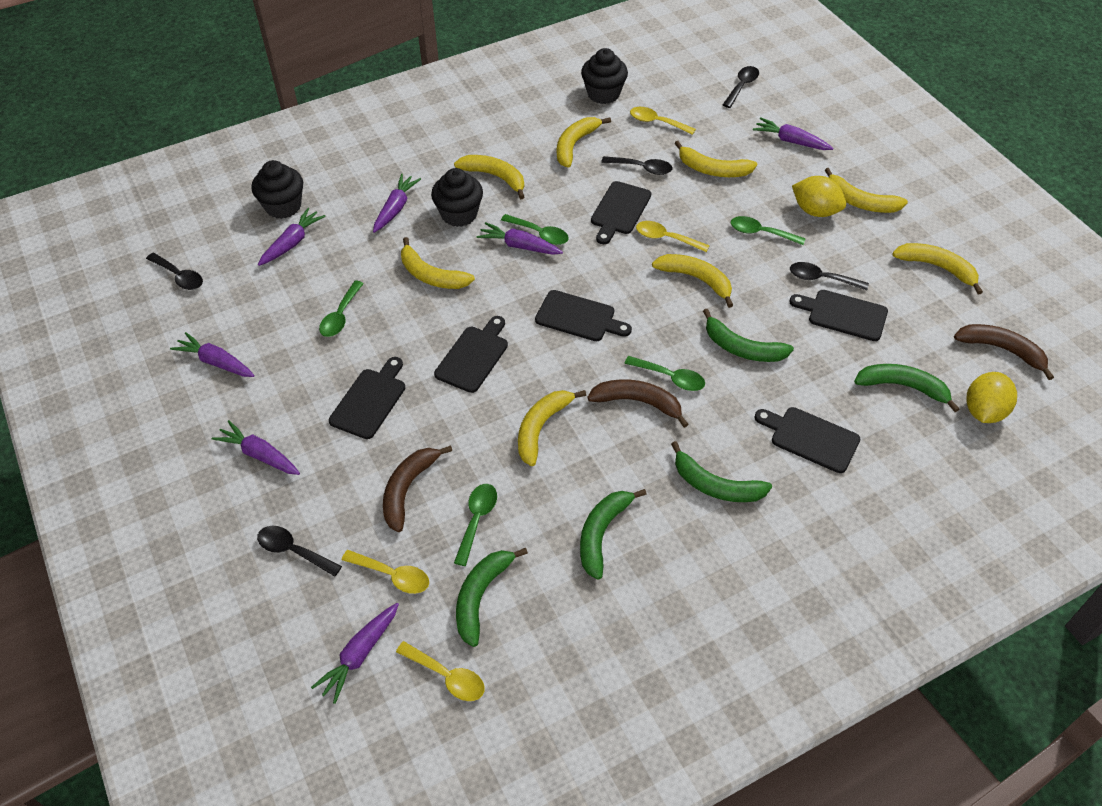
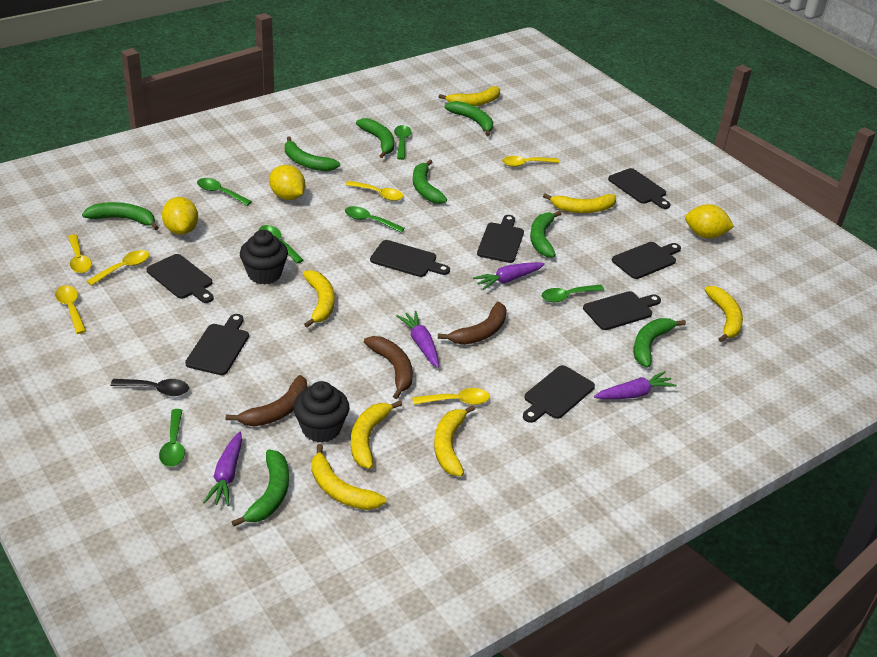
black cupcake: 3 -> 2
black cutting board: 6 -> 8
black spoon: 5 -> 1
green banana: 5 -> 8
green spoon: 5 -> 6
purple carrot: 7 -> 4
yellow banana: 8 -> 7
yellow lemon: 2 -> 3
yellow spoon: 4 -> 6

